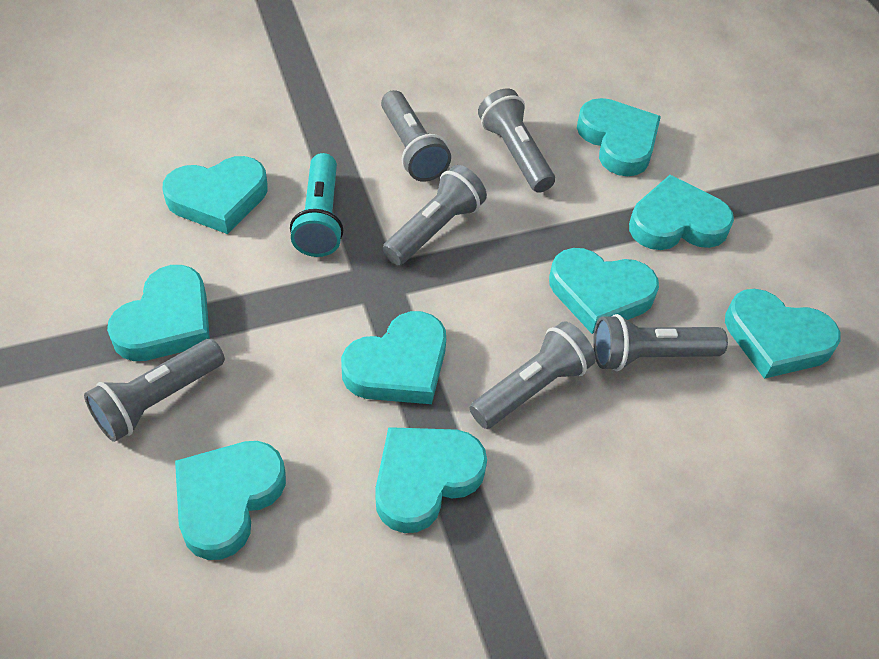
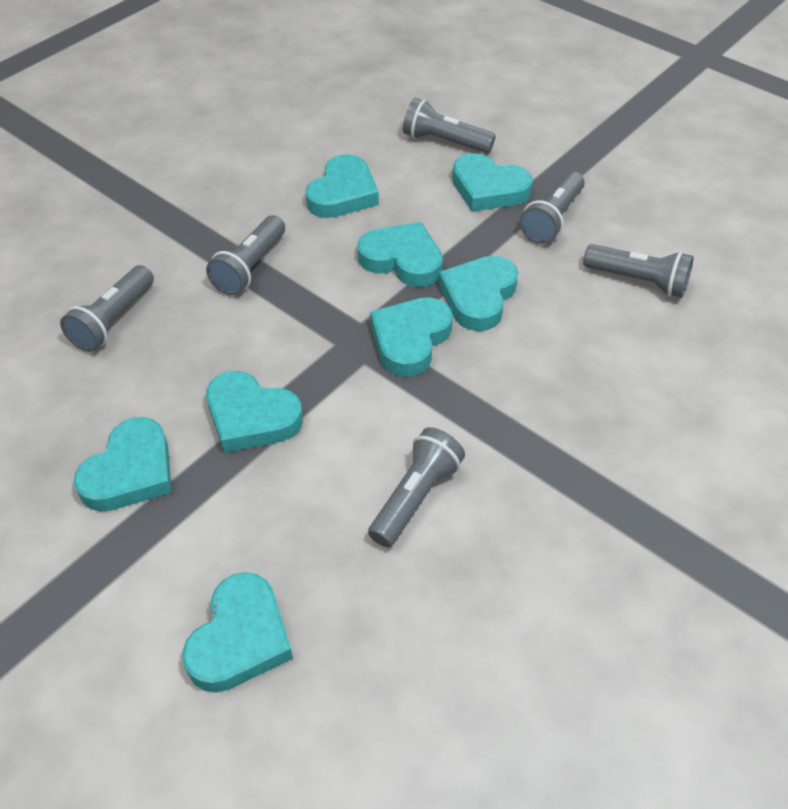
turquoise flashlight: 1 -> 0
turquoise heart: 9 -> 8

